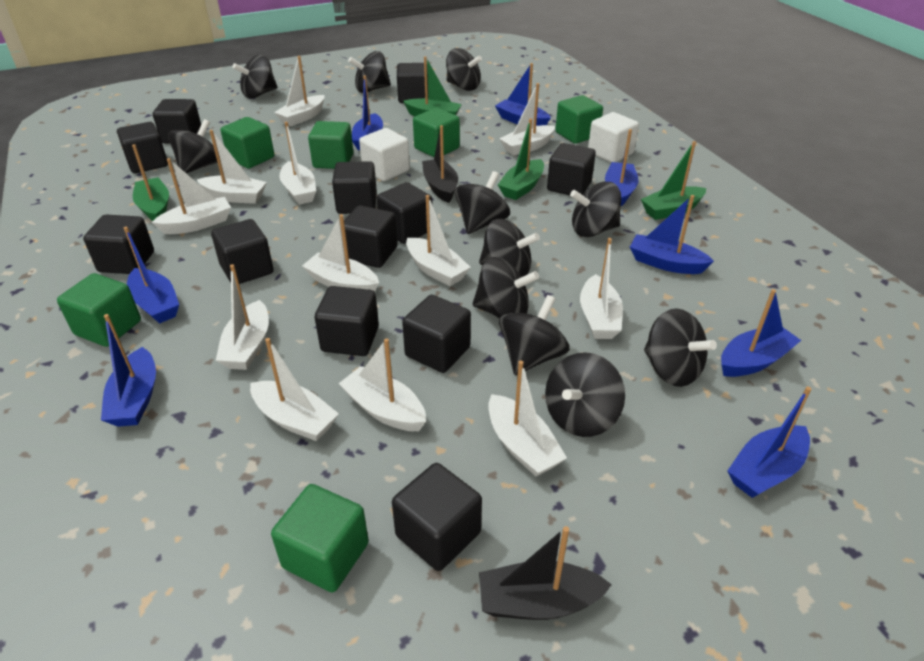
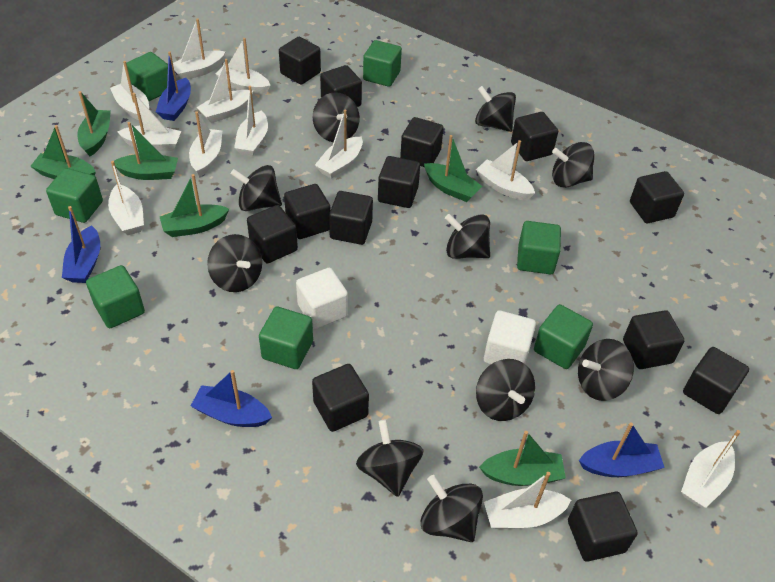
black boat: 2 -> 0
black cube: 12 -> 13
black spinning top: 11 -> 10
blue boat: 8 -> 4
green boat: 4 -> 6
green cube: 6 -> 7

